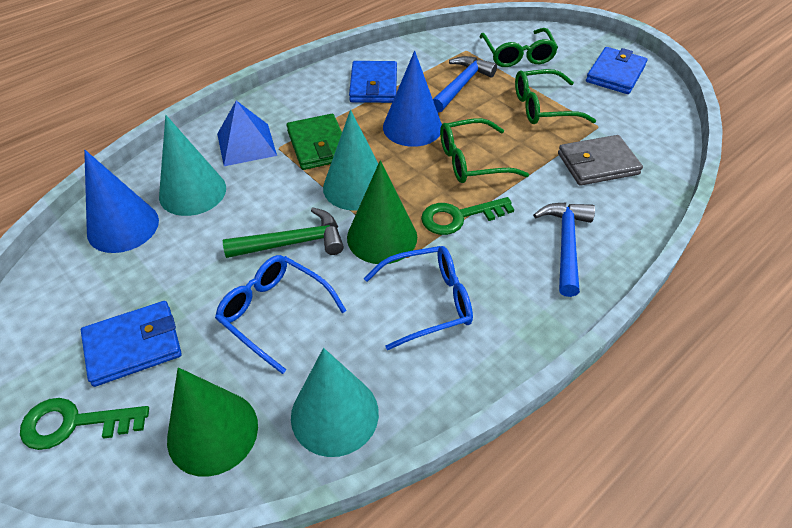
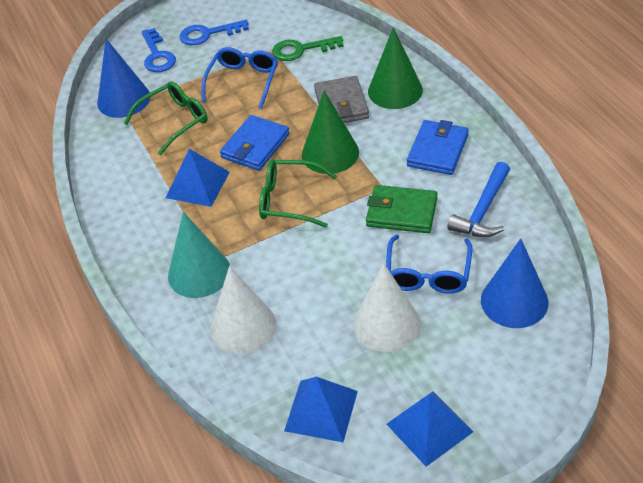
blue hammer: 2 -> 1
blue key: 0 -> 2
blue pyramid: 1 -> 3
blue wallet: 3 -> 2
green glasses: 3 -> 2
green hammer: 1 -> 0
green key: 2 -> 1
turquoise cone: 3 -> 1
white cone: 0 -> 2

